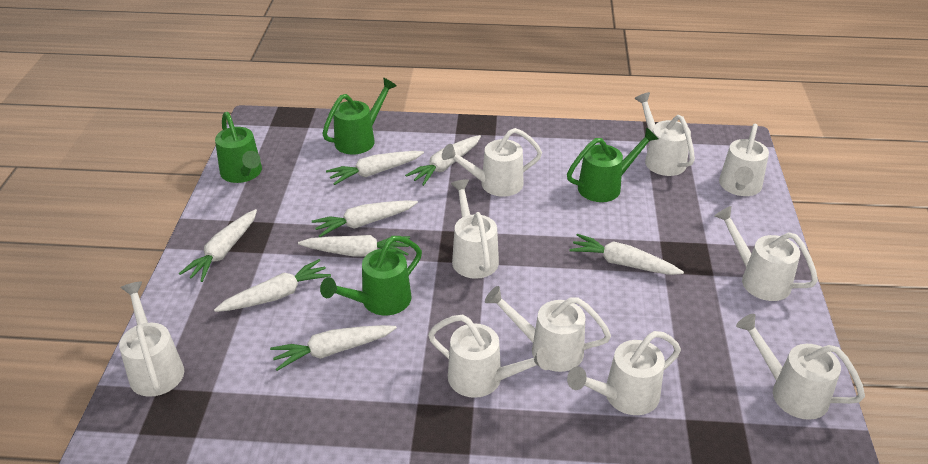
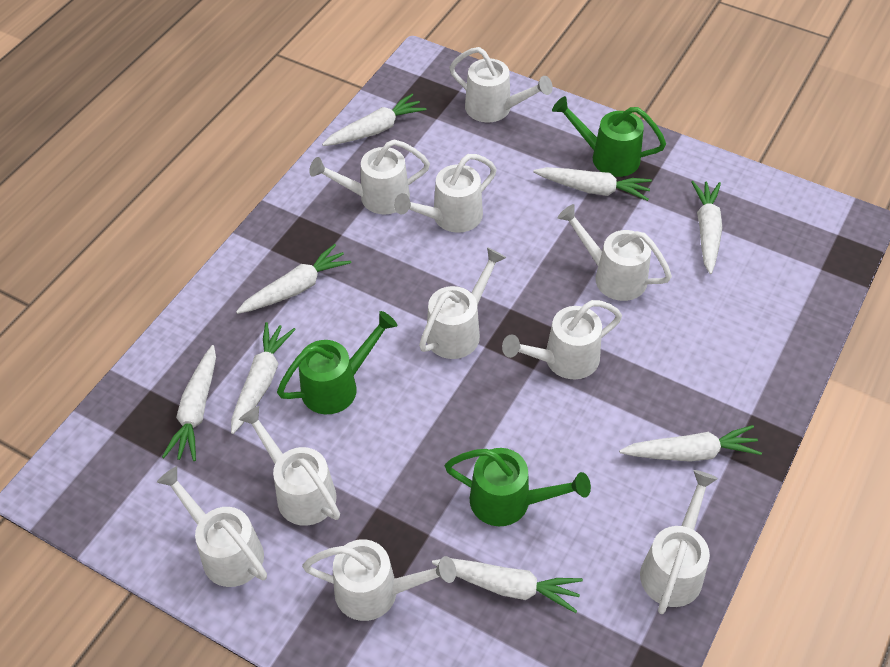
green watering can: 4 -> 3

